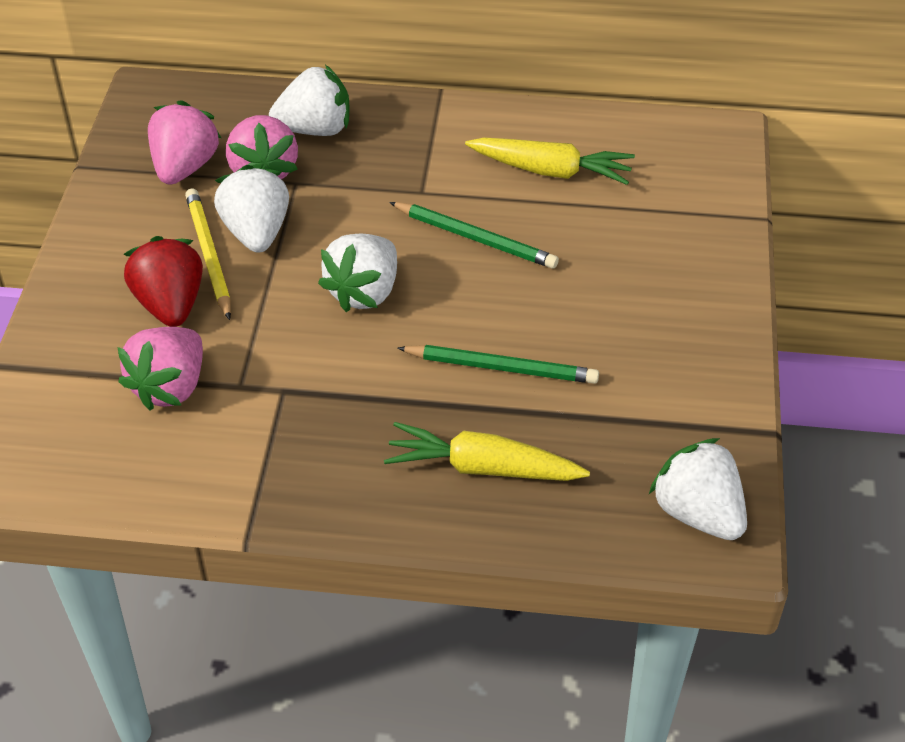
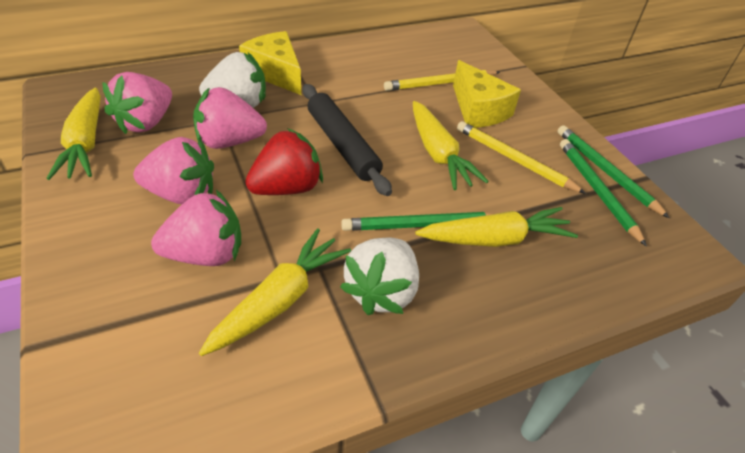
black rolling pin: 0 -> 1
green pencil: 2 -> 3
pink strawberry: 3 -> 4
white strawberry: 4 -> 2
yellow carrot: 2 -> 4
yellow cheese: 0 -> 2
yellow pencil: 1 -> 2

